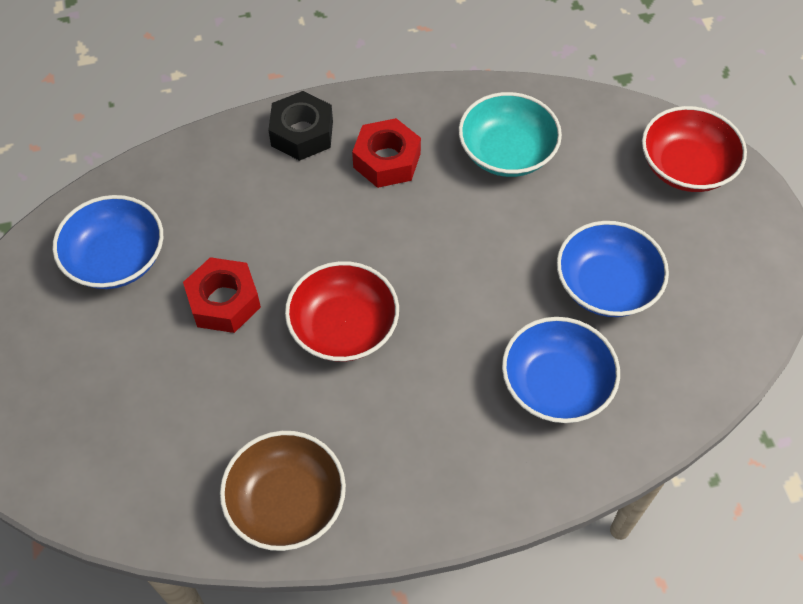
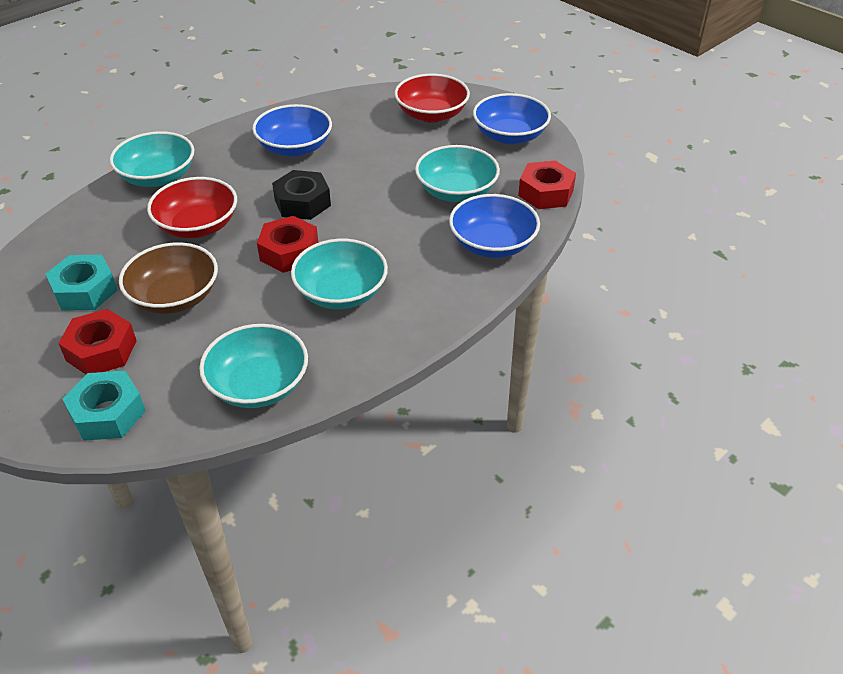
red nut: 2 -> 3
turquoise bowl: 1 -> 4
turquoise nut: 0 -> 2

